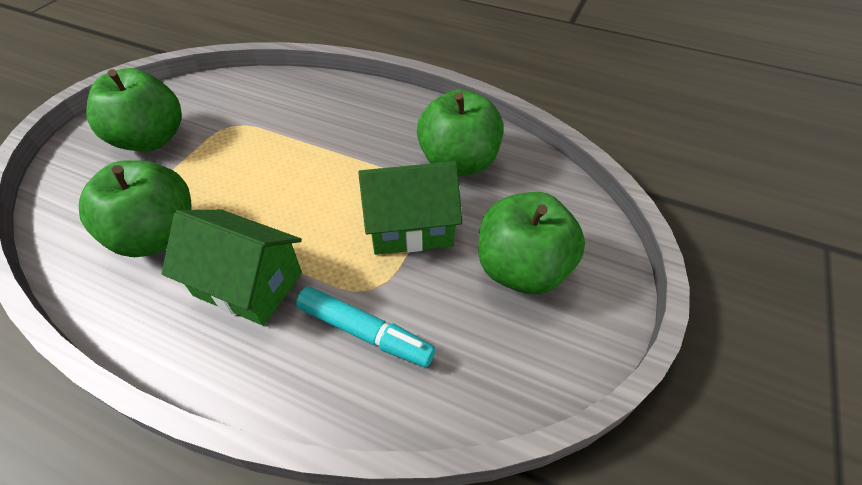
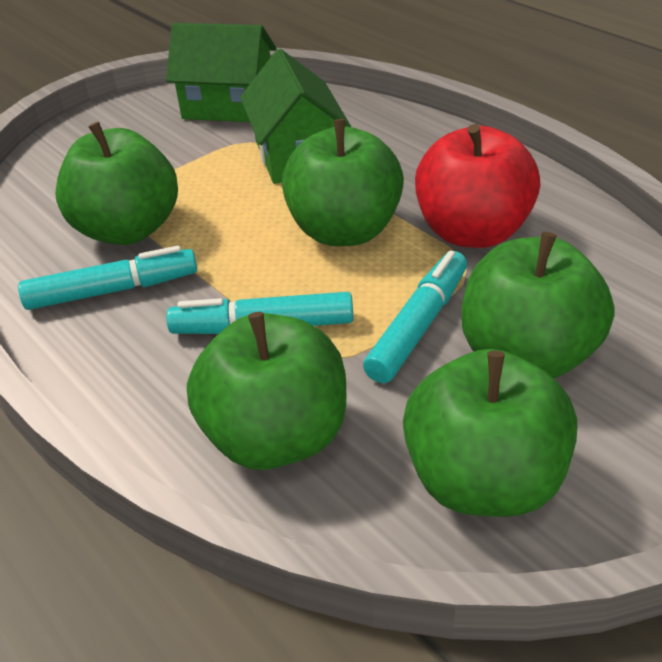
green apple: 4 -> 5
red apple: 0 -> 1
turquoise marker: 1 -> 3

